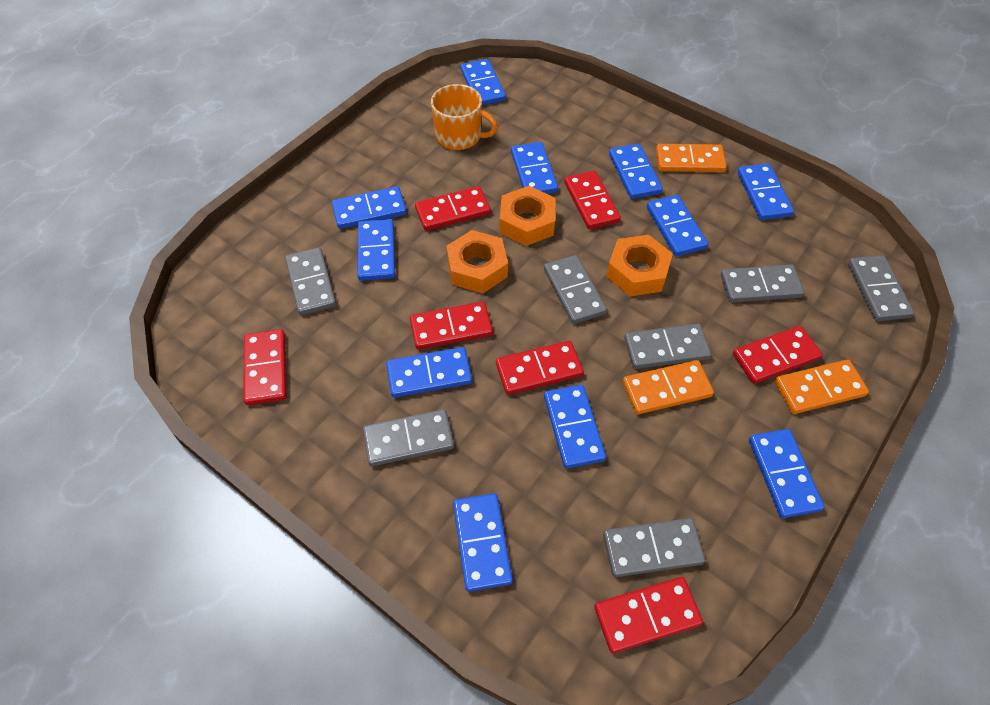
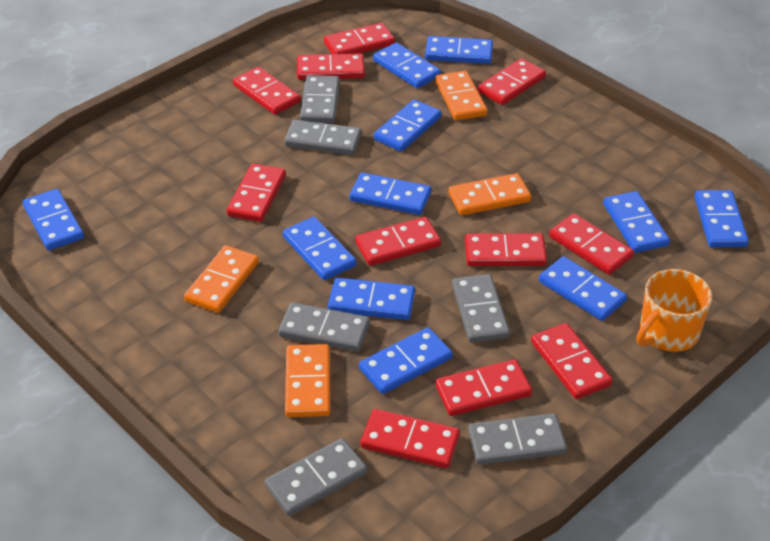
grey domino: 7 -> 6
orange domino: 3 -> 4
orange nut: 3 -> 0
red domino: 7 -> 11

